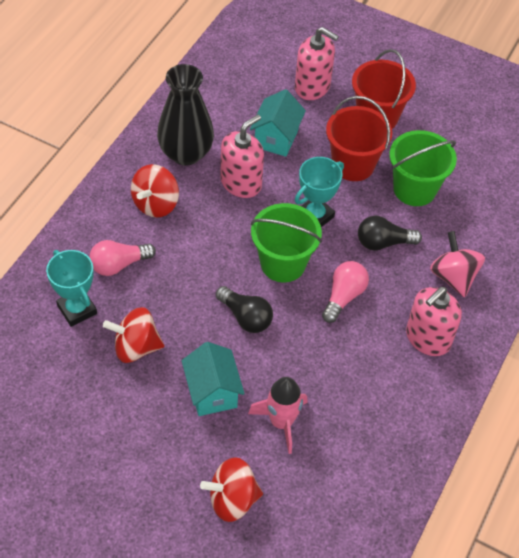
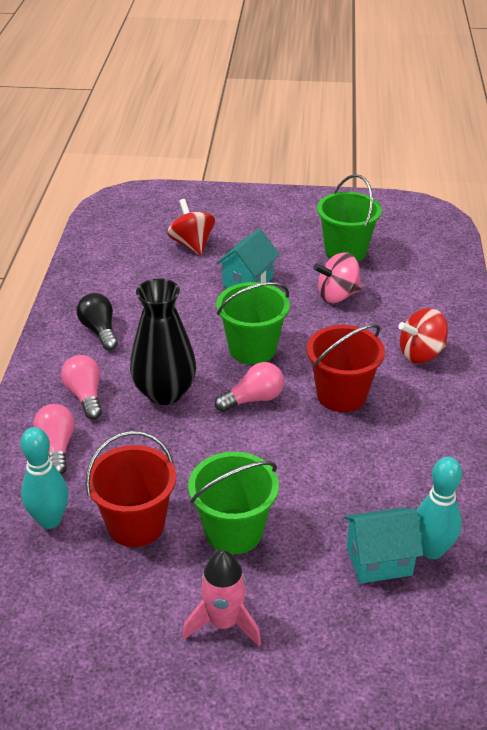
black light bulb: 2 -> 1
green bucket: 2 -> 3
pink light bulb: 2 -> 3
pink soap dispenser: 3 -> 0
red spinning top: 3 -> 2
turquoise bowling pin: 0 -> 2
turquoise trophy: 2 -> 0

